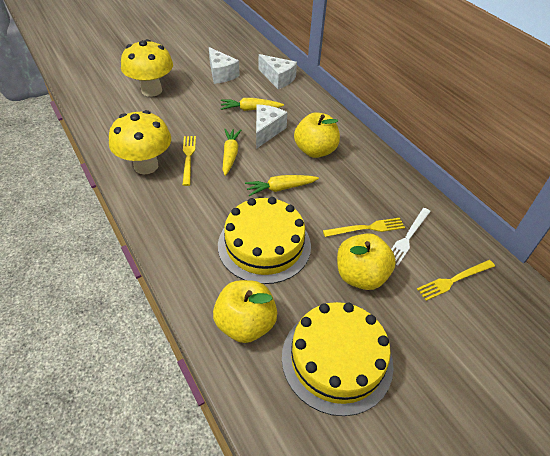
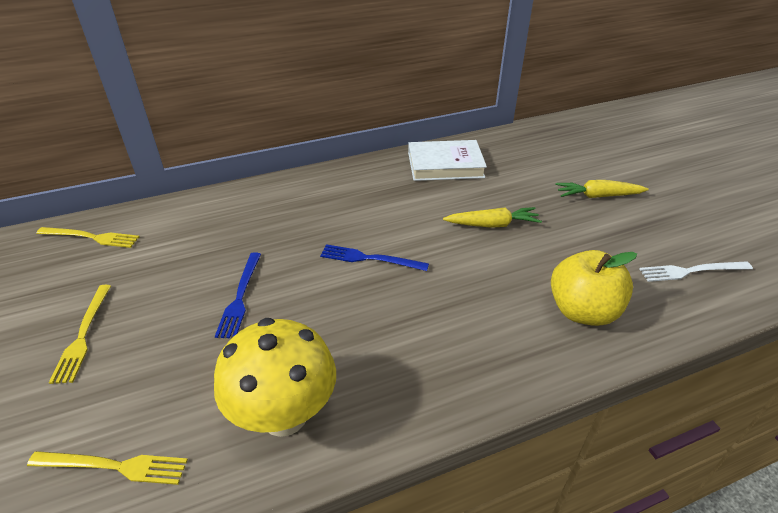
blue fork: 0 -> 2
white book: 0 -> 1
white cheese: 3 -> 0
yellow apple: 3 -> 1
yellow cake: 2 -> 0
yellow carrot: 3 -> 2
yellow mushroom: 2 -> 1

